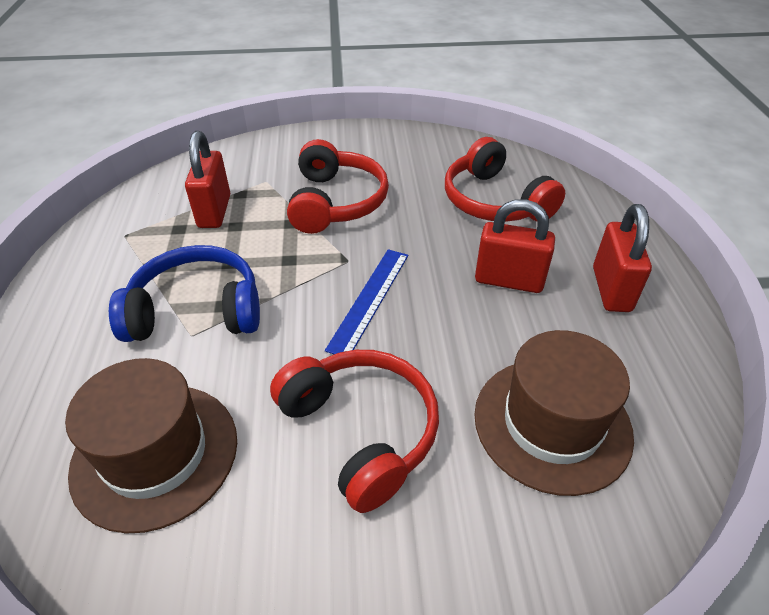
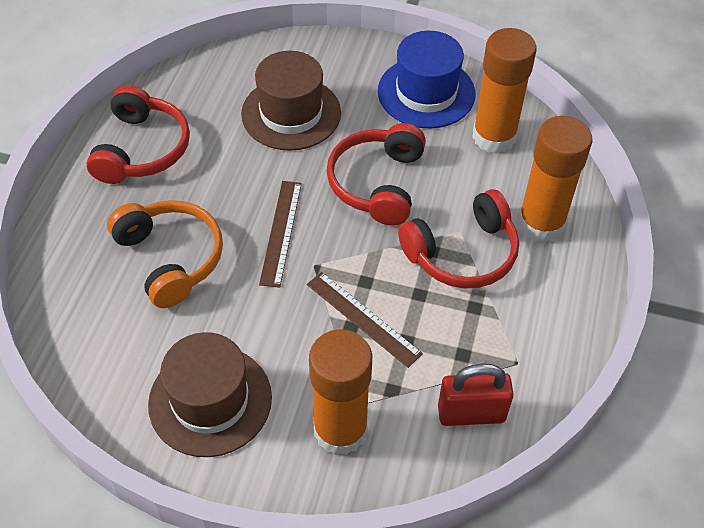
blue hat: 0 -> 1
blue headphones: 1 -> 0
blue ruler: 1 -> 0
brown ruler: 0 -> 2
orange glue stick: 0 -> 3
orange headphones: 0 -> 1
red padlock: 3 -> 1

